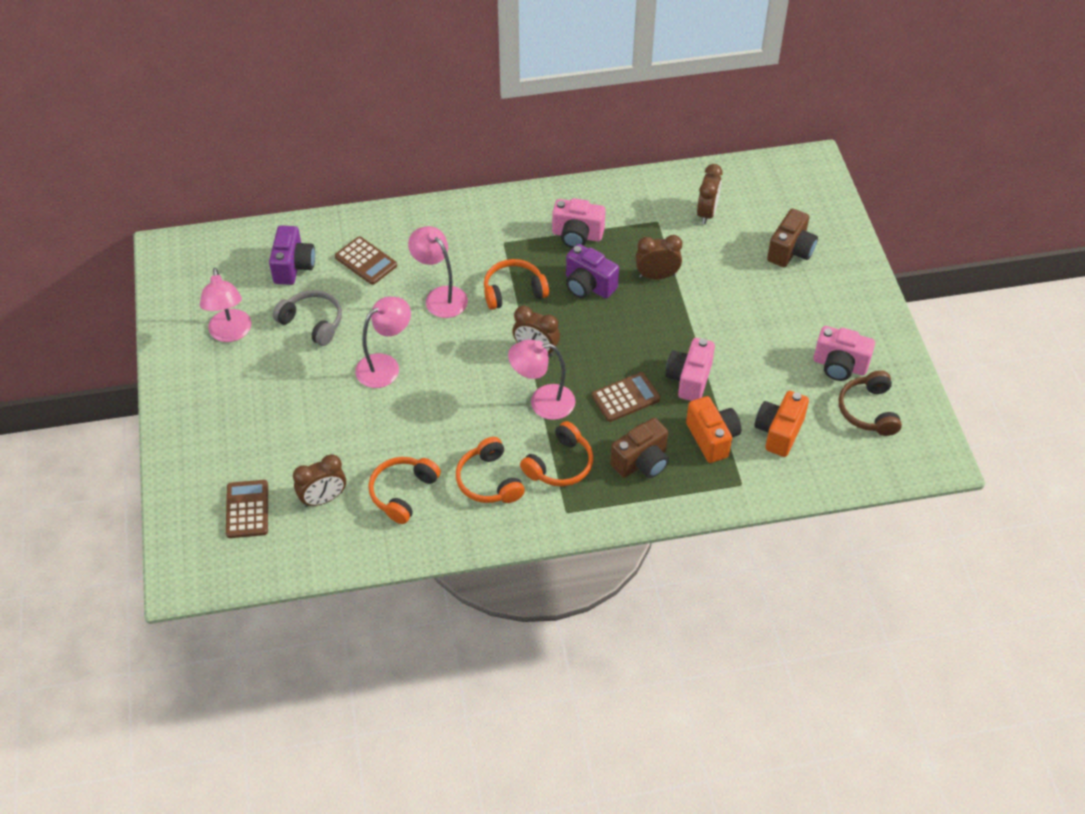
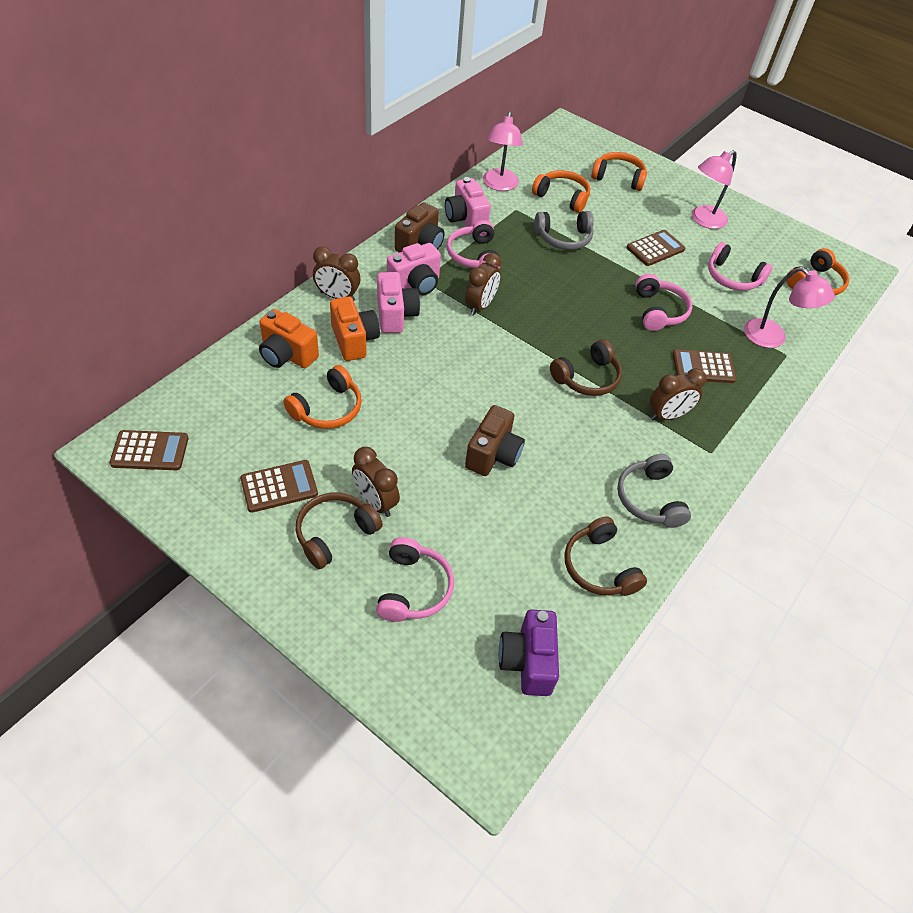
brown calculator: 3 -> 4
brown headphones: 1 -> 3
grey headphones: 1 -> 2
pink headphones: 0 -> 4
pink lamp: 4 -> 3
purple camera: 2 -> 1

